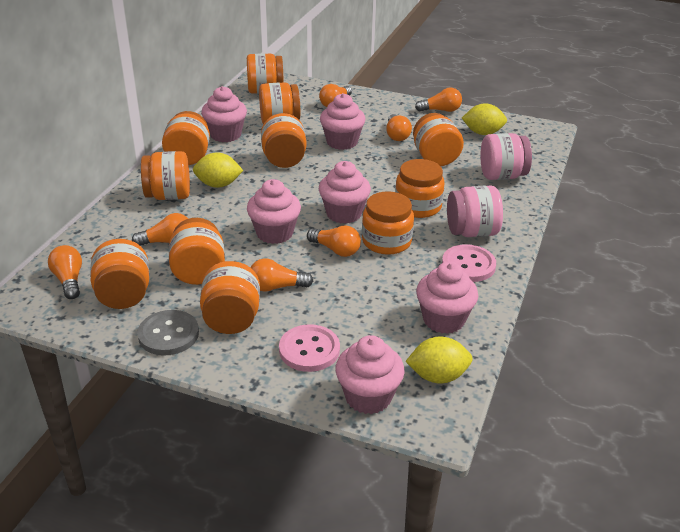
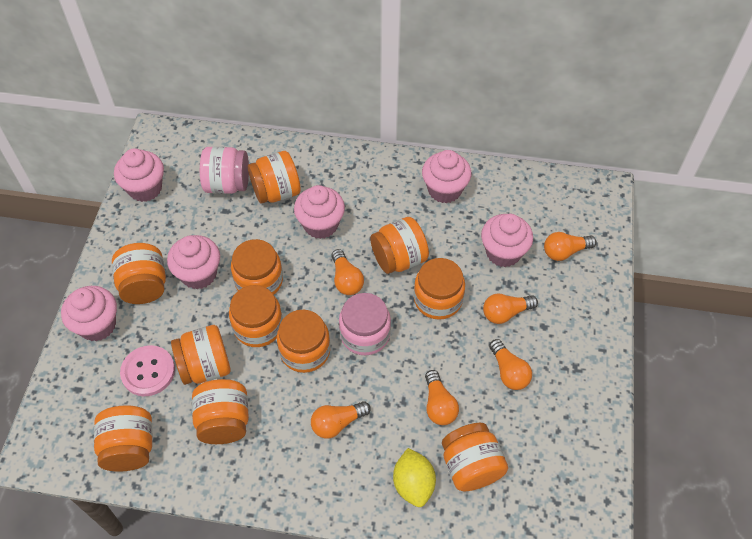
grey button: 1 -> 0
orange light bulb: 7 -> 6
pink button: 2 -> 1
yellow lemon: 3 -> 1

